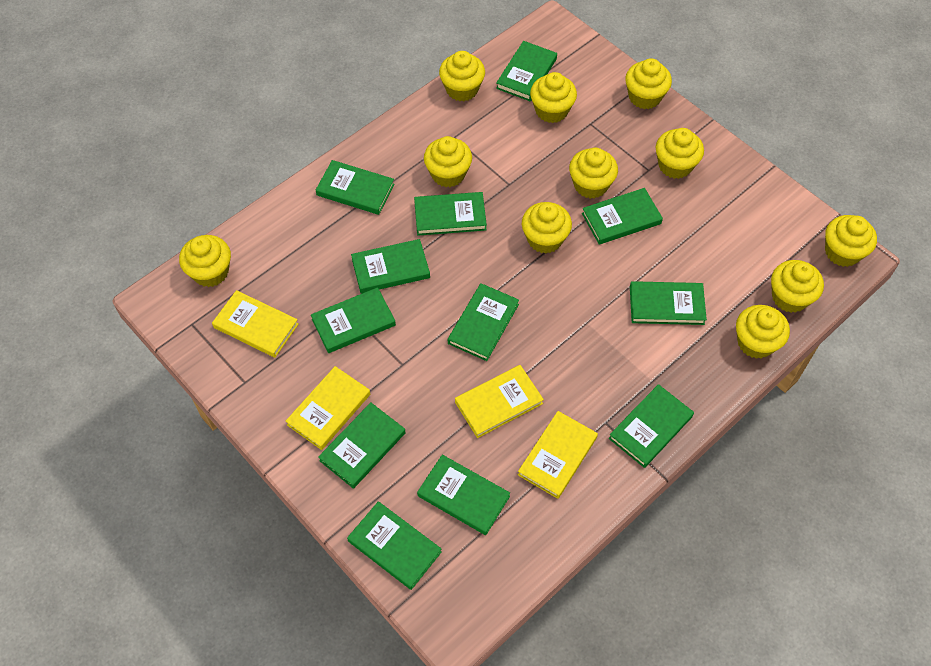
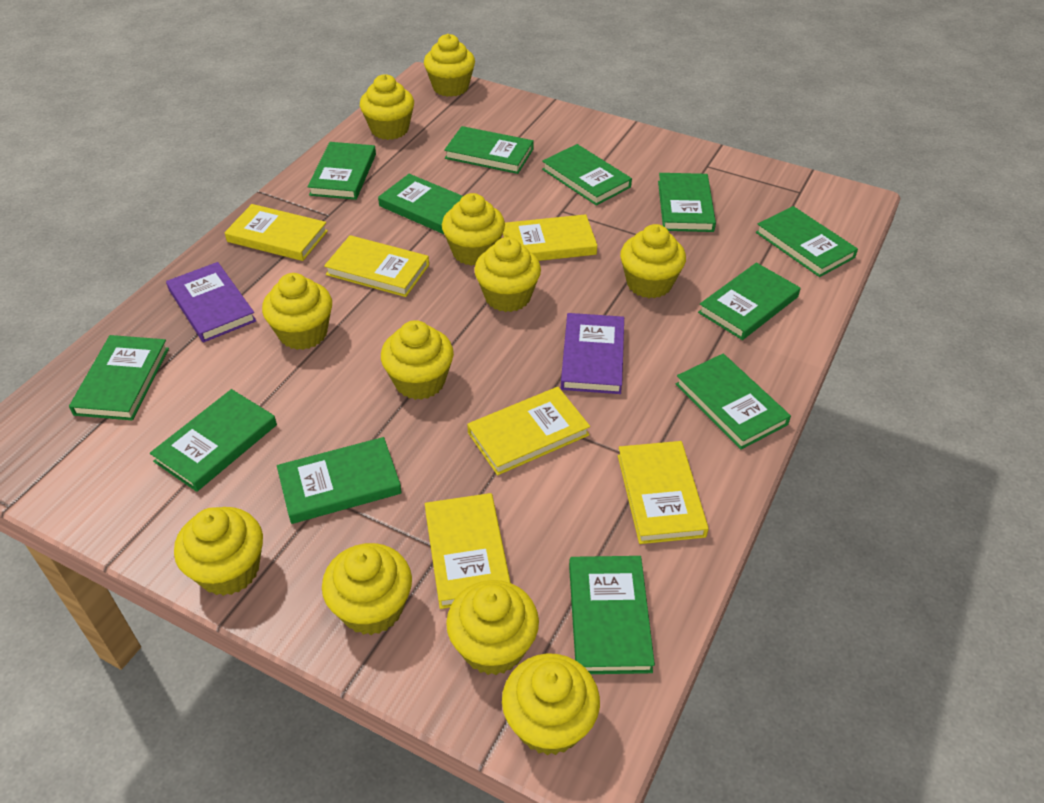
purple book: 0 -> 2
yellow book: 4 -> 6

